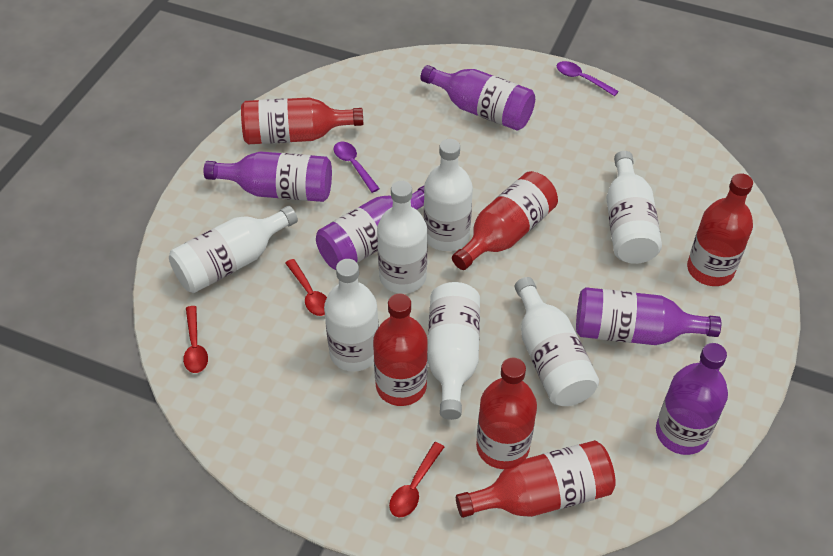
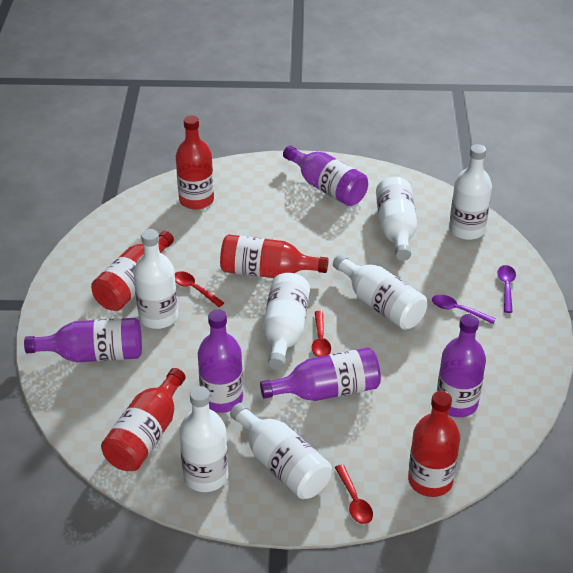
red bottle: 6 -> 5

